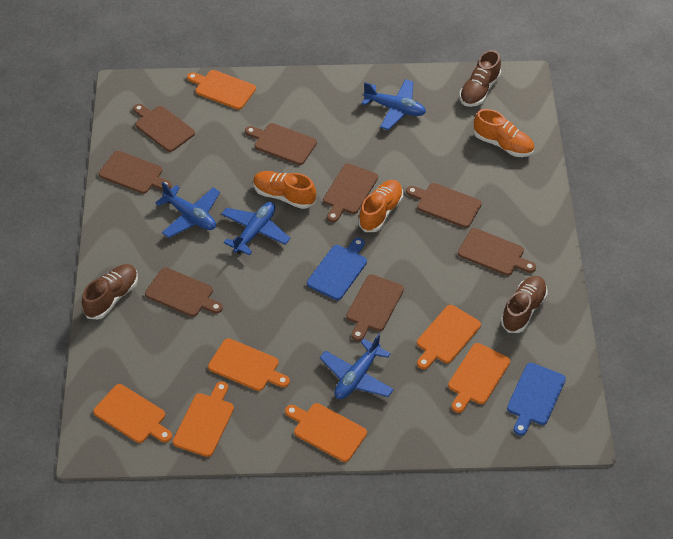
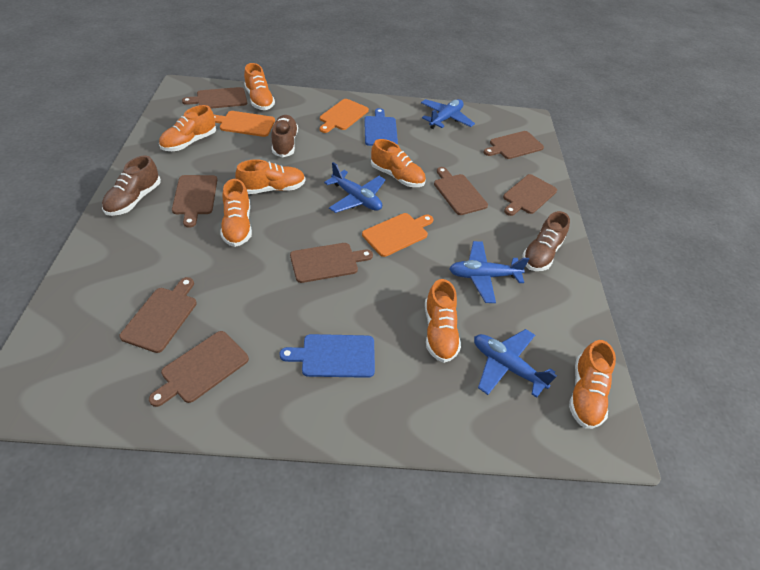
orange cutting board: 7 -> 3
orange shoe: 3 -> 7

